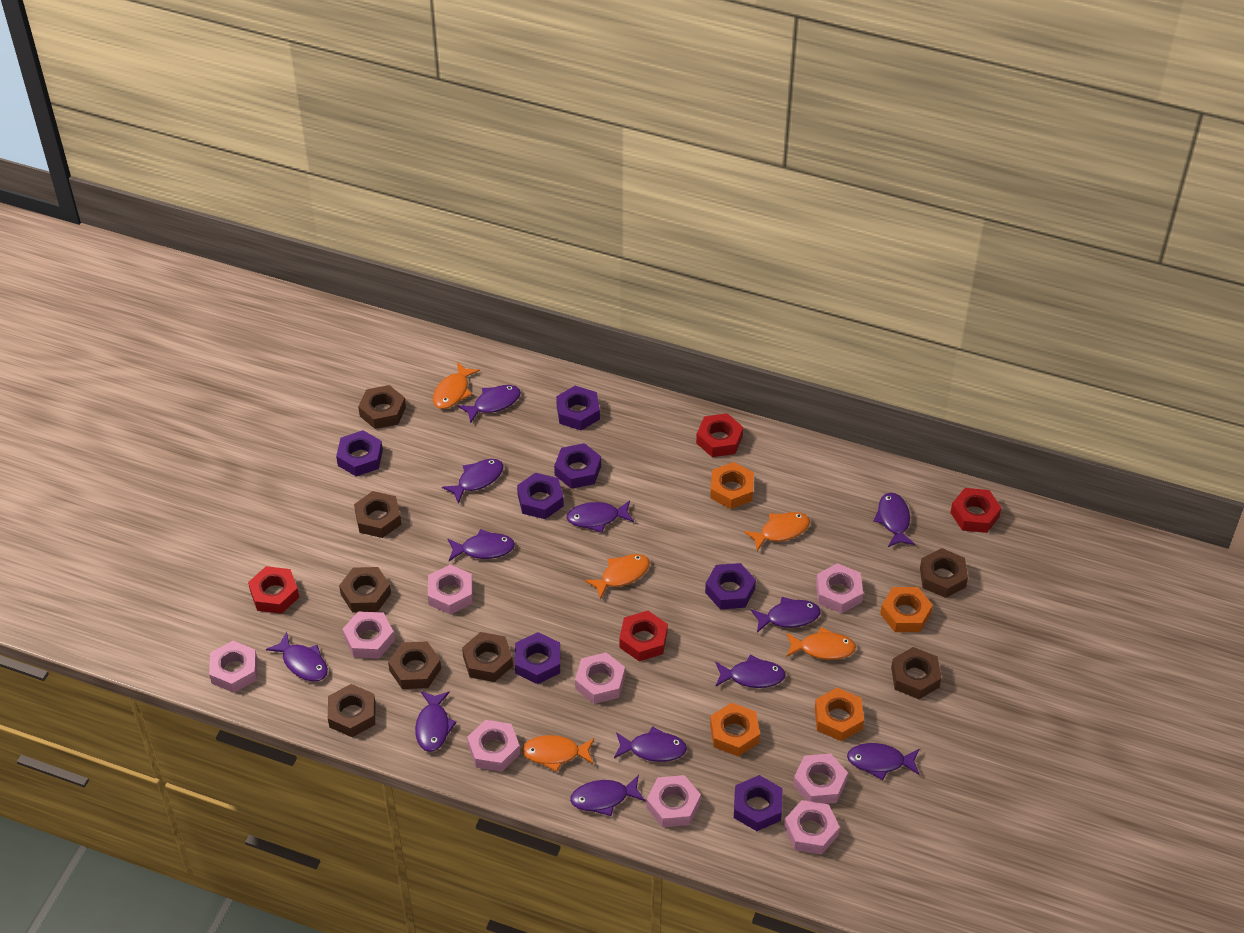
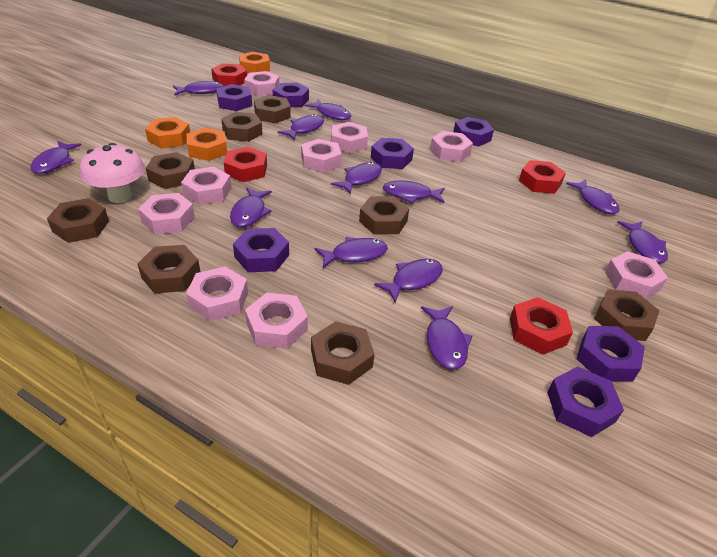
orange fish: 5 -> 0
orange nut: 4 -> 3
pink mushroom: 0 -> 1

